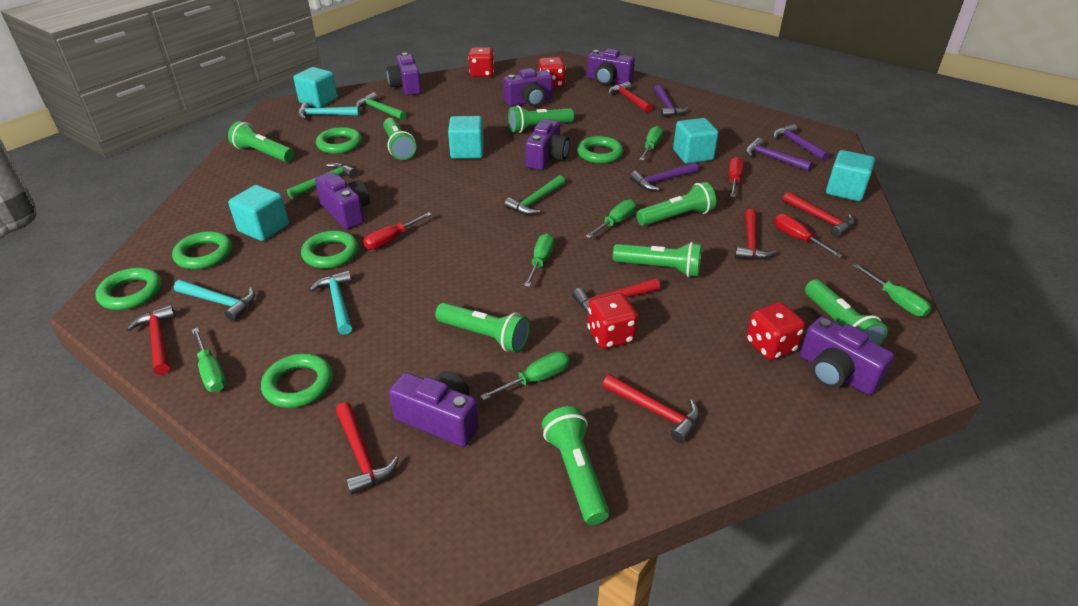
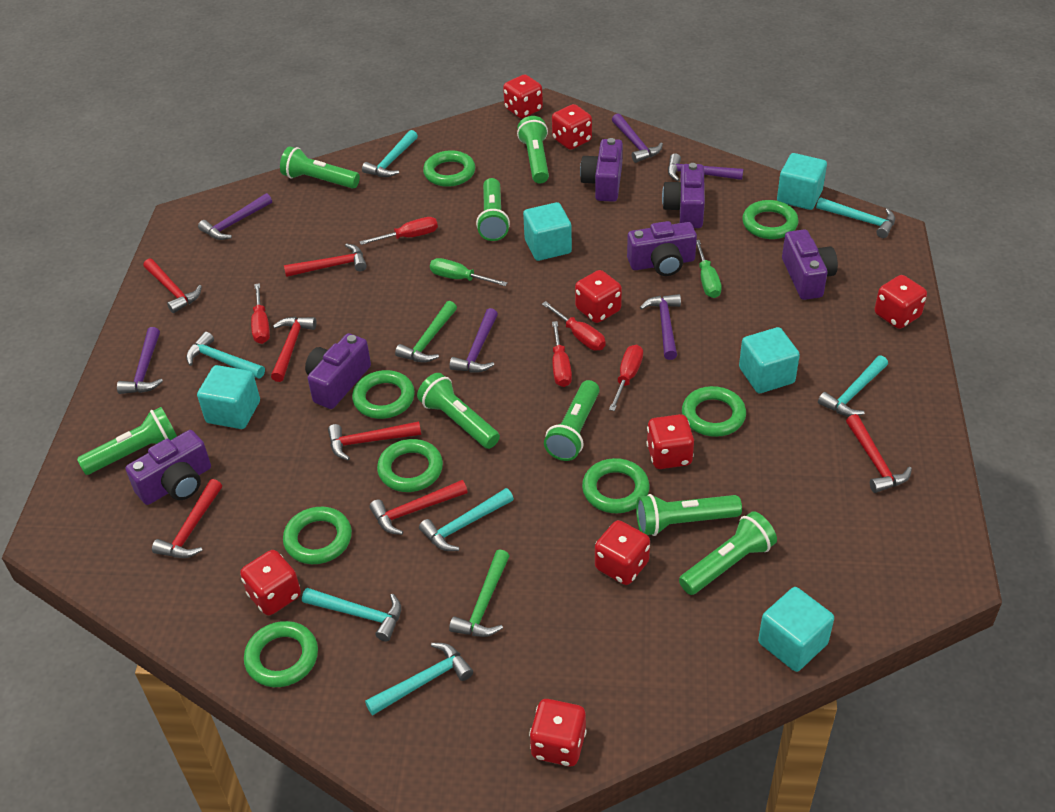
green hammer: 3 -> 2
green ring: 6 -> 8
green screwdriver: 6 -> 2
purple camera: 7 -> 6
purple hammer: 4 -> 6
red dice: 4 -> 8
red screwdriver: 3 -> 5
turquoise hammer: 3 -> 7

